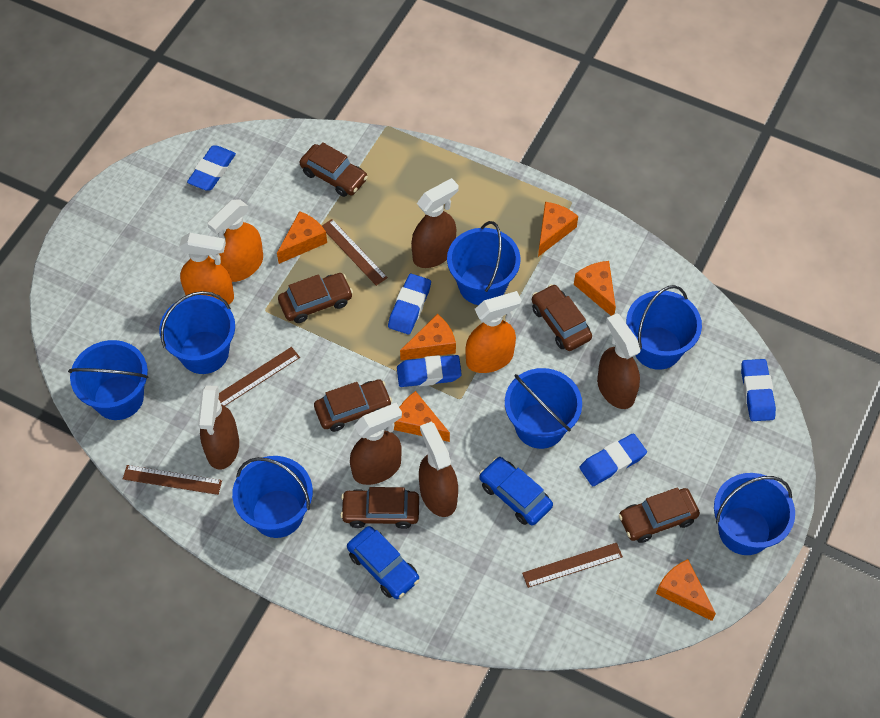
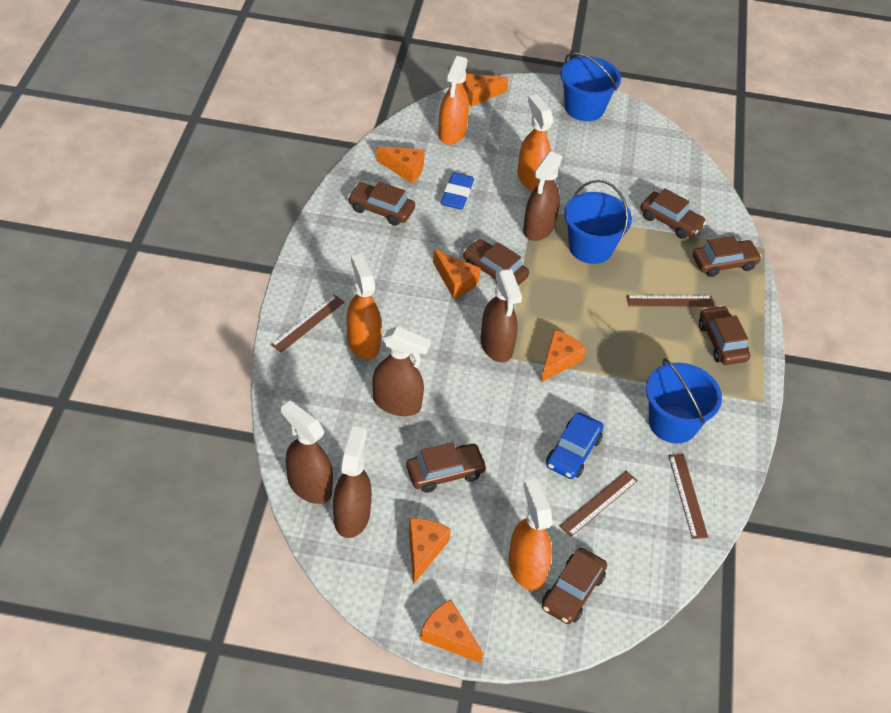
blue bucket: 7 -> 3
blue car: 2 -> 1
blue eraser: 5 -> 1
brown car: 6 -> 7
orange spray bottle: 3 -> 4

